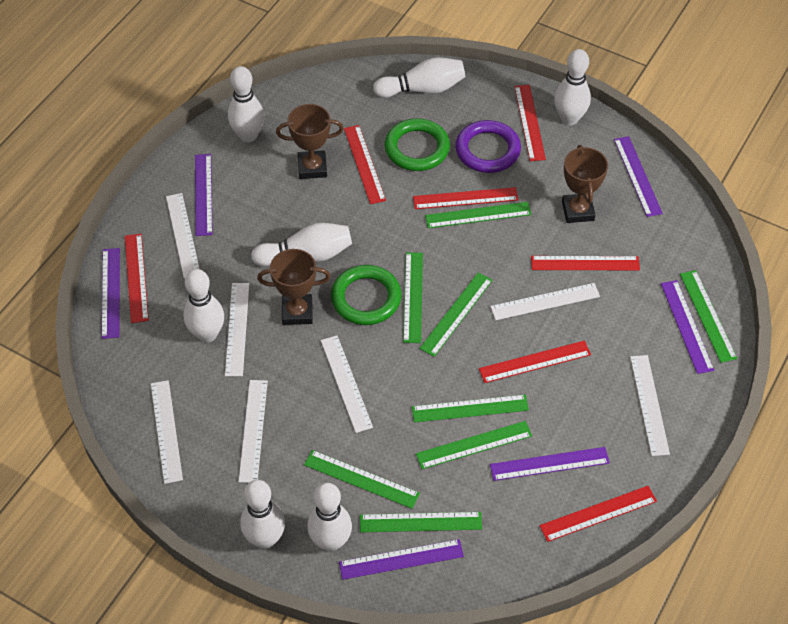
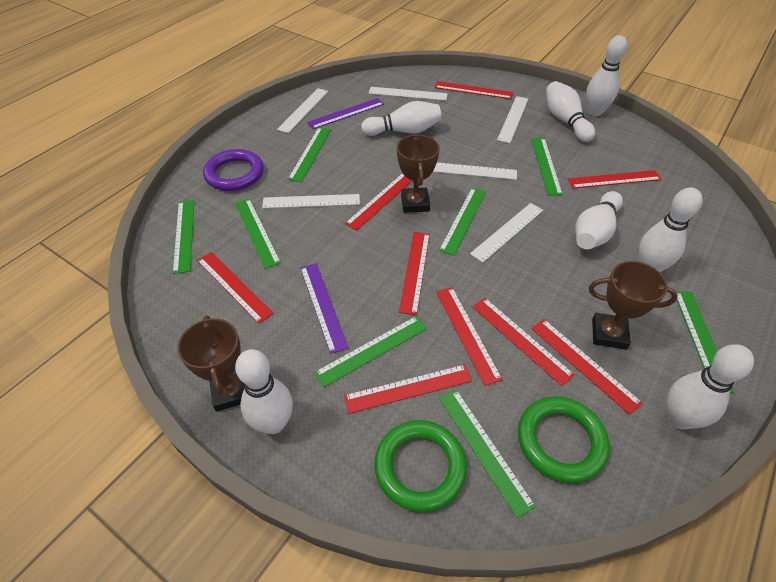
purple ruler: 6 -> 2
red ruler: 7 -> 9
white ruler: 7 -> 6

